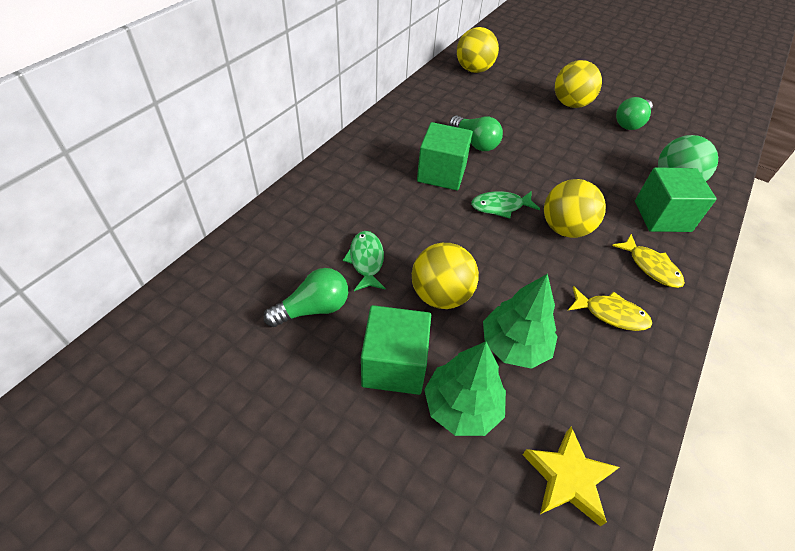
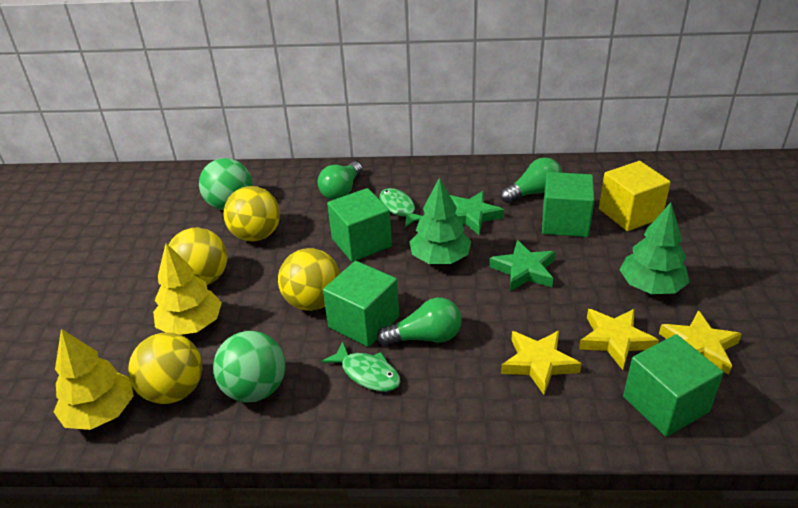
green ball: 1 -> 2
green cube: 3 -> 4
green star: 0 -> 2
yellow cube: 0 -> 1
yellow fish: 2 -> 0
yellow star: 1 -> 3
yellow tree: 0 -> 2

